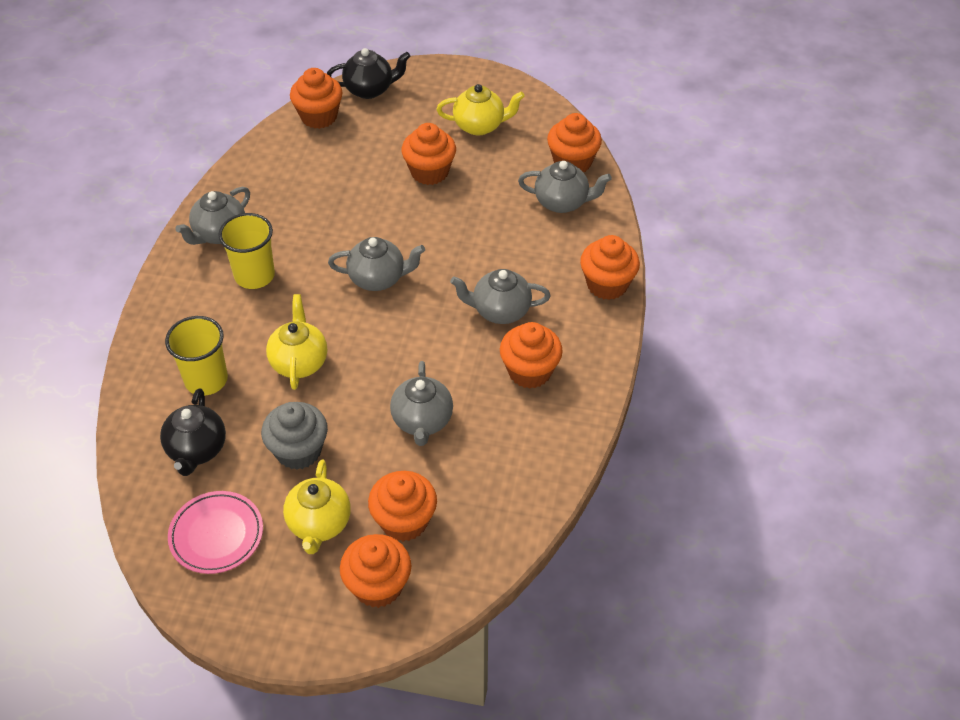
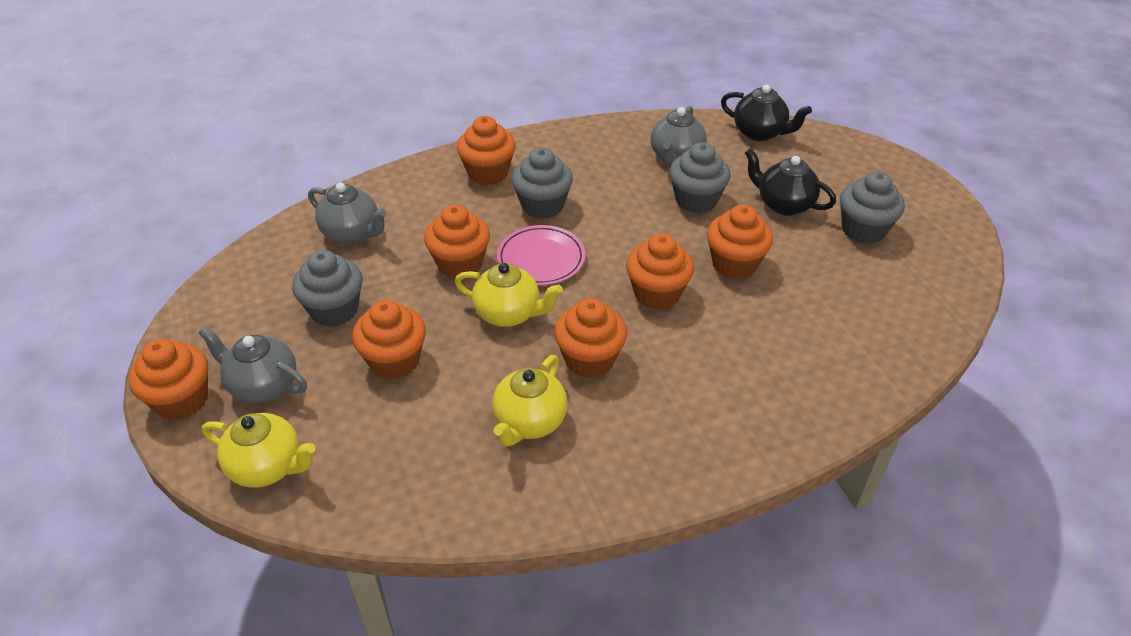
grey cupcake: 1 -> 4
grey teapot: 5 -> 3
yellow cup: 2 -> 0

